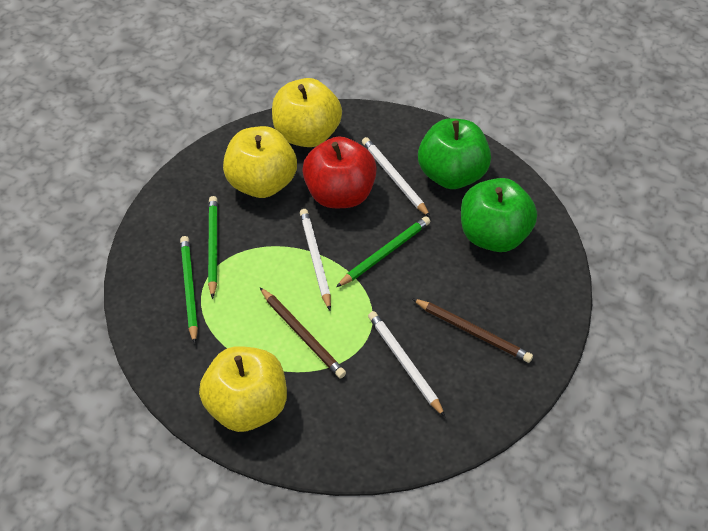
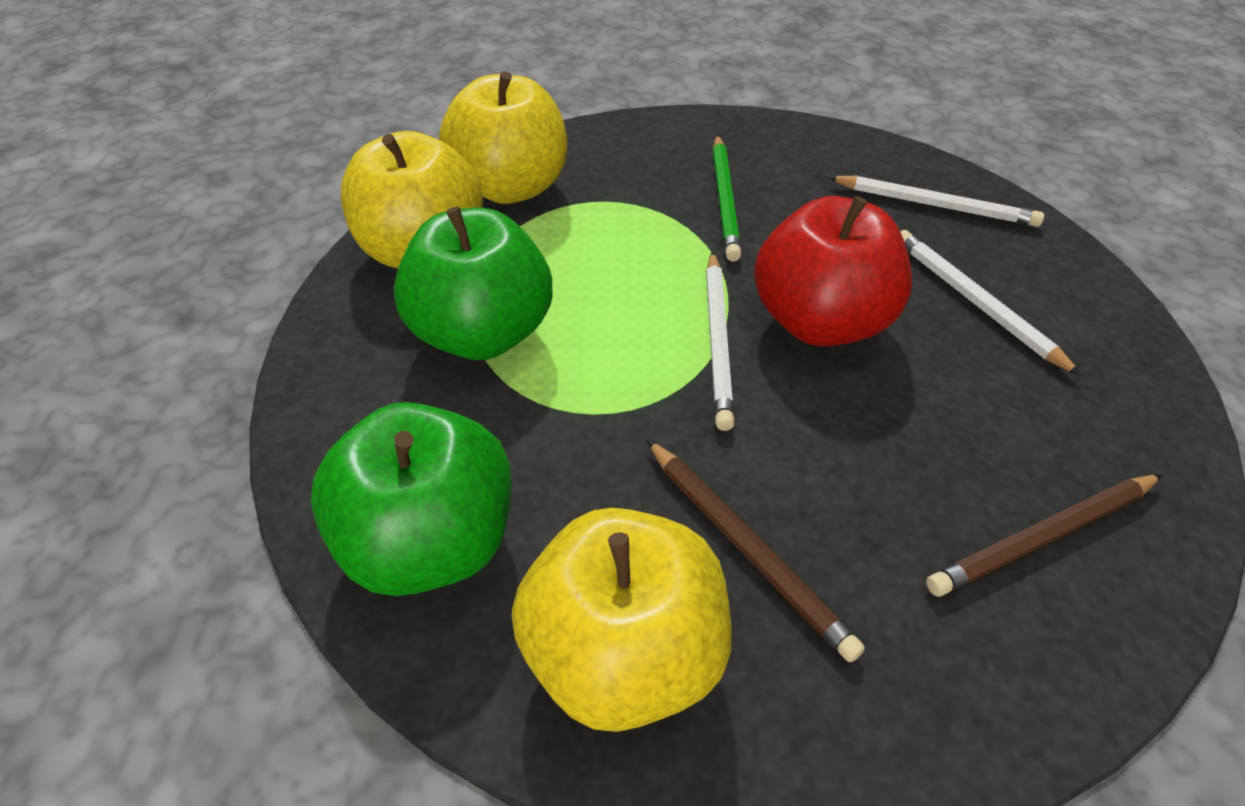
green pencil: 3 -> 1

